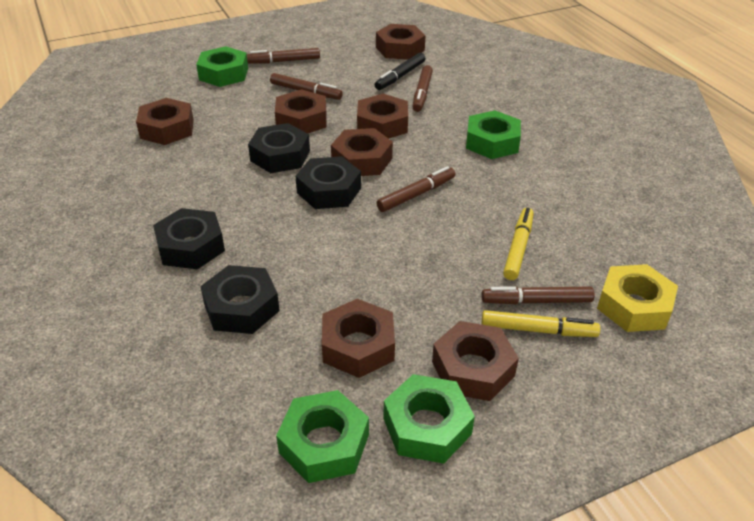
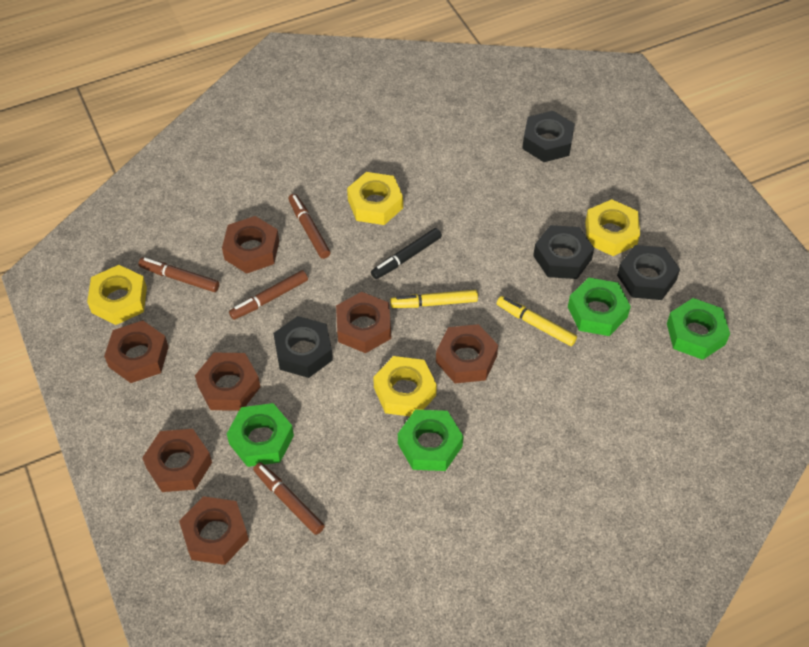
brown marker: 5 -> 4
yellow nut: 1 -> 4

